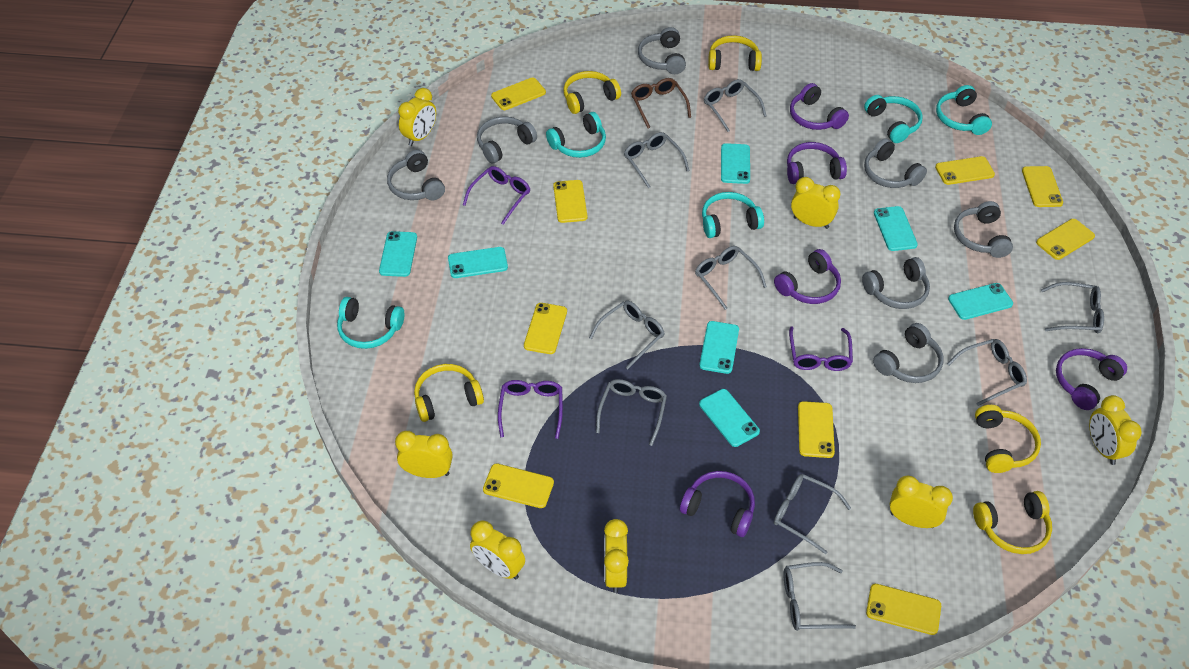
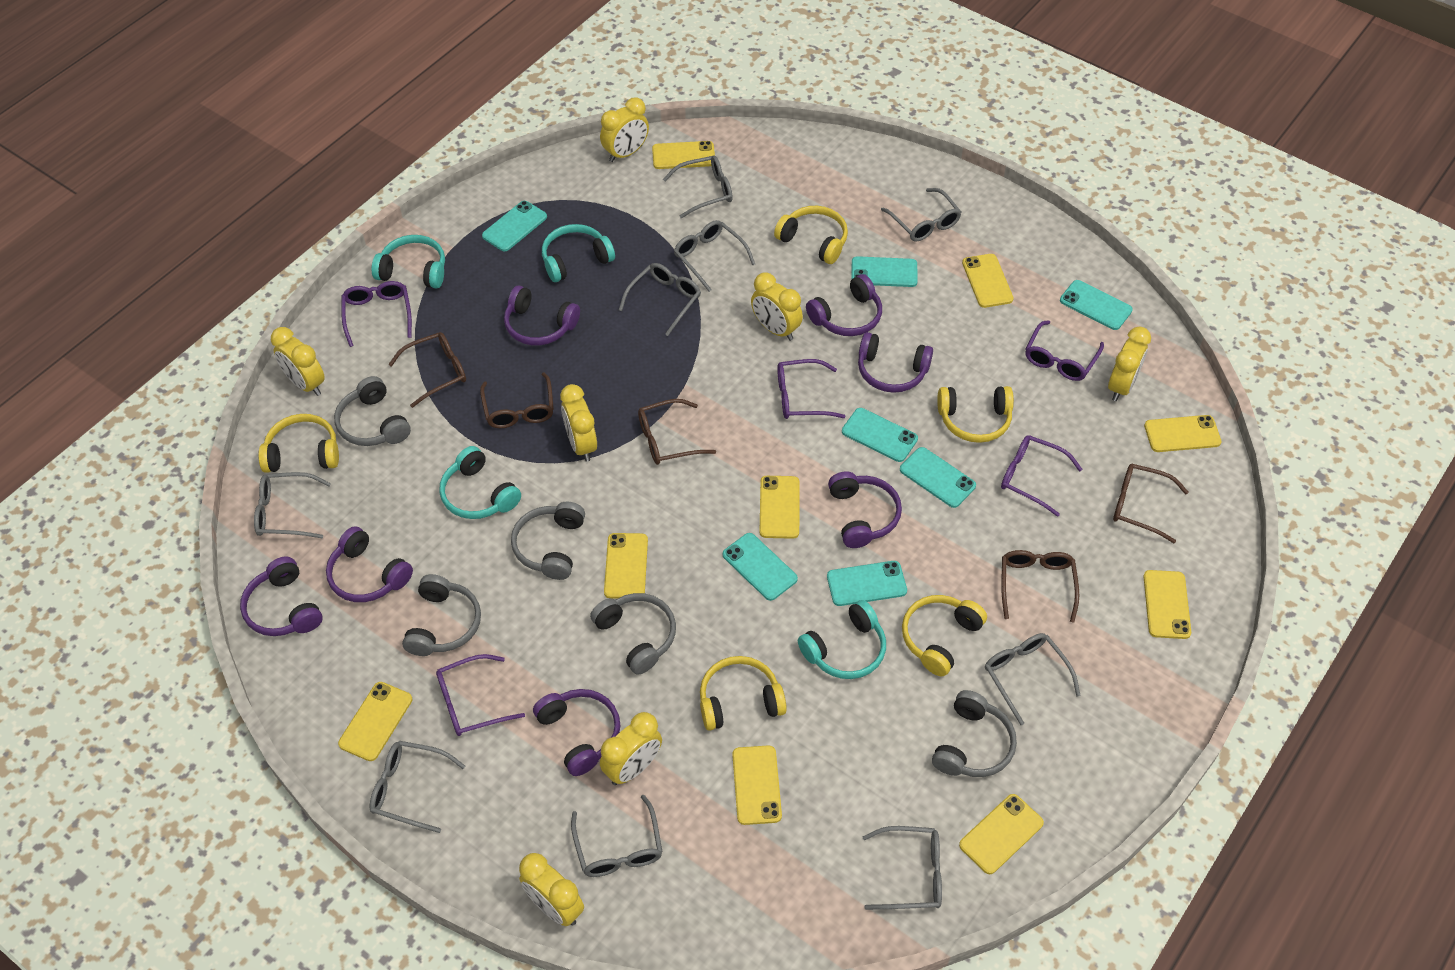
brown glasses: 1 -> 5
grey headphones: 7 -> 5
purple glasses: 3 -> 5
purple headphones: 5 -> 7
turquoise headphones: 5 -> 4

